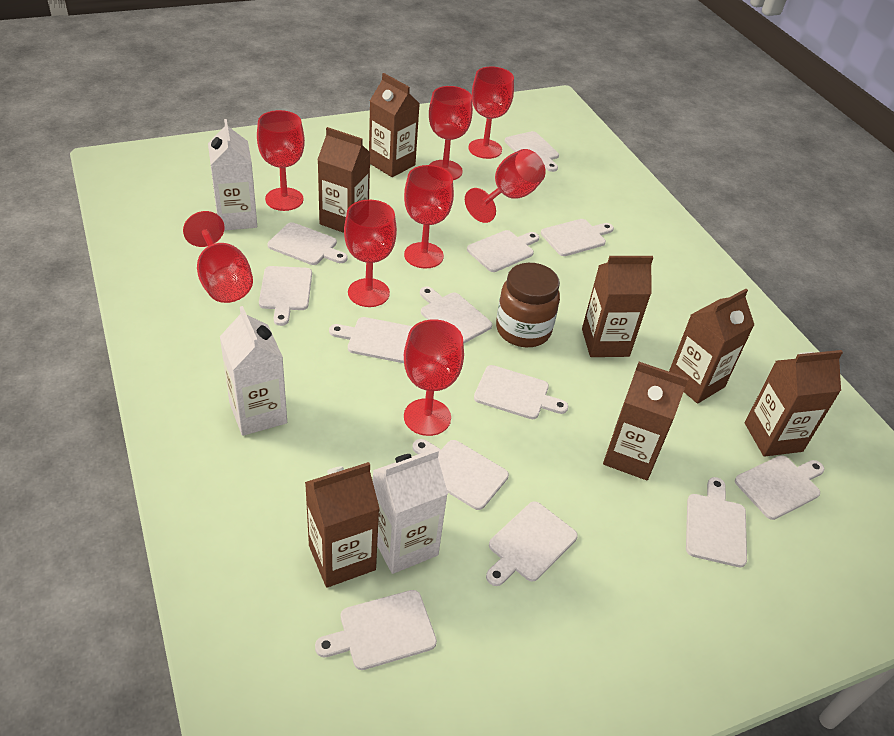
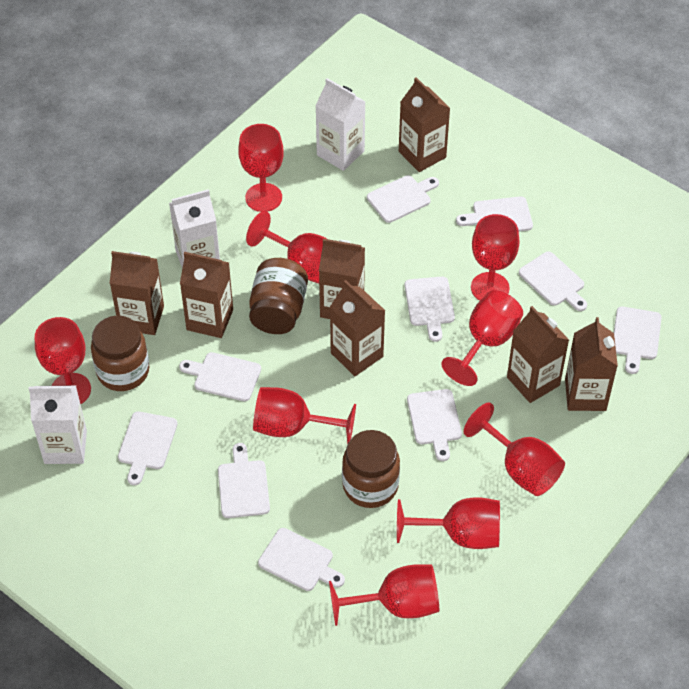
brown jar: 1 -> 3
red goblet: 8 -> 9
white cutting board: 13 -> 10

